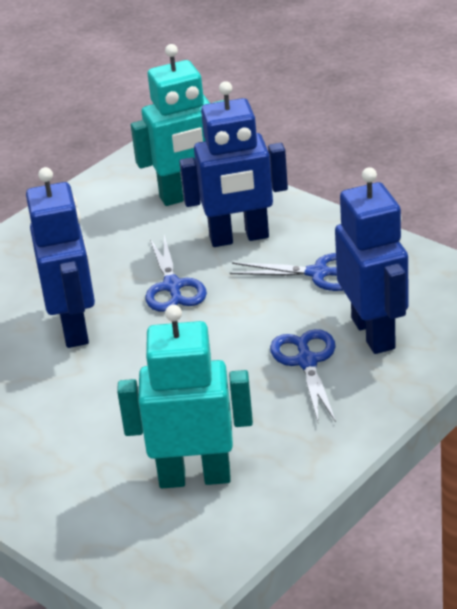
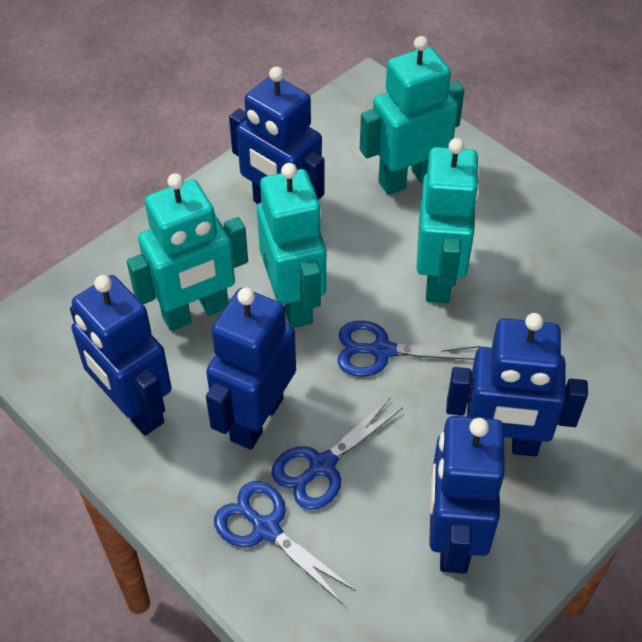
blue robot: 3 -> 5
turquoise robot: 2 -> 4

